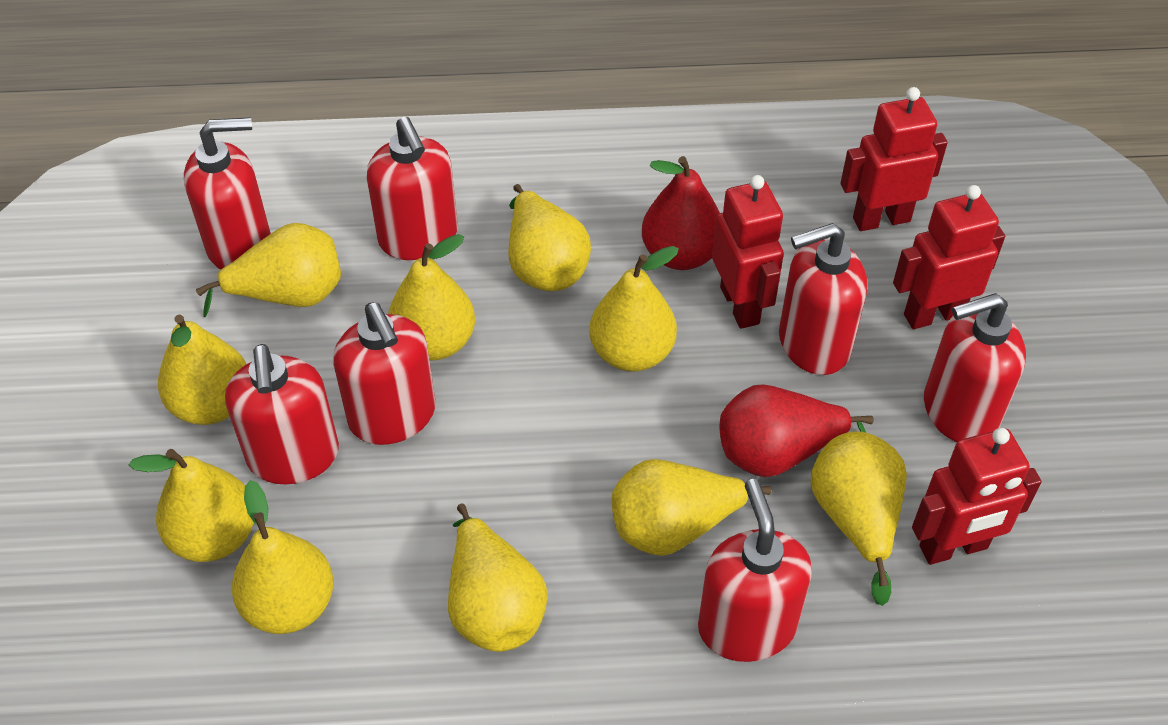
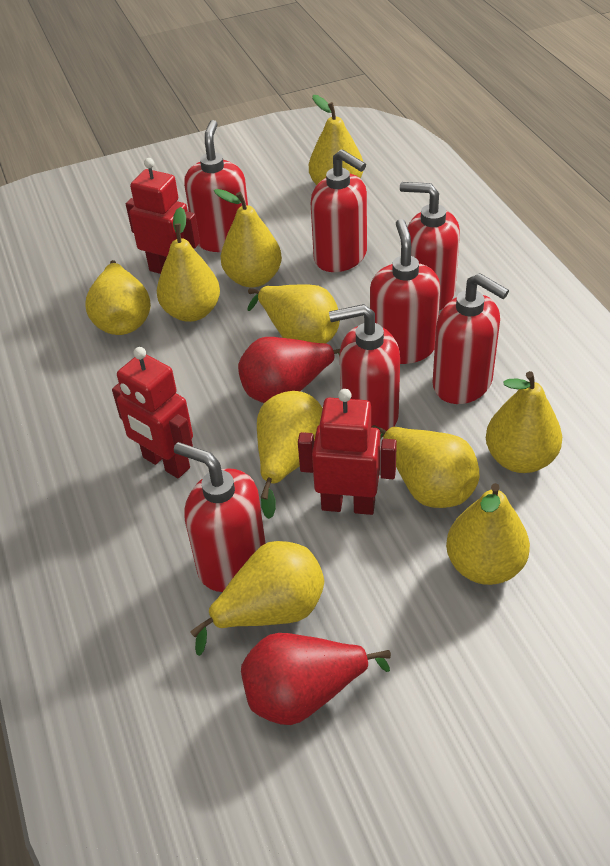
red robot: 4 -> 3

